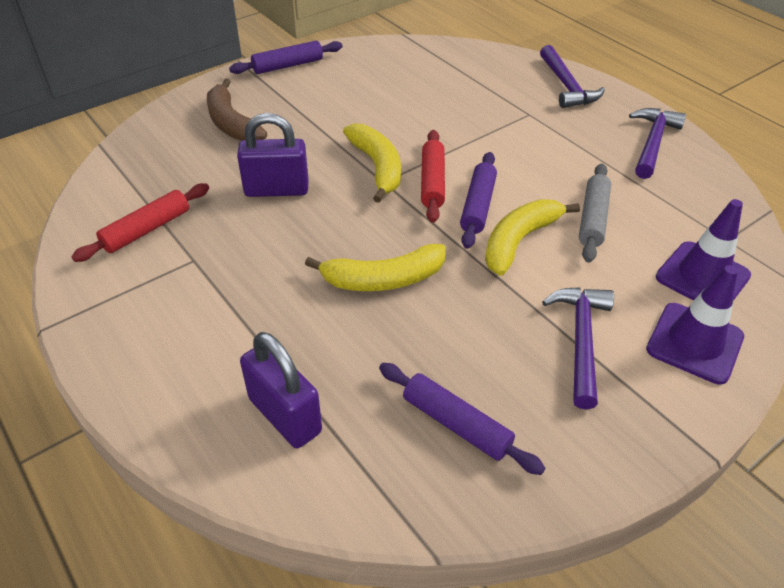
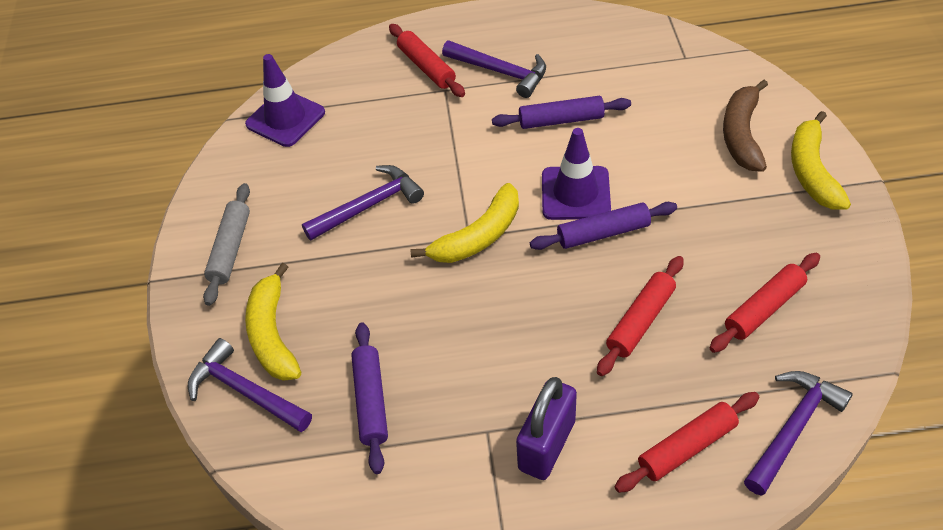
purple hammer: 3 -> 4
purple padlock: 2 -> 1
red rolling pin: 2 -> 4

